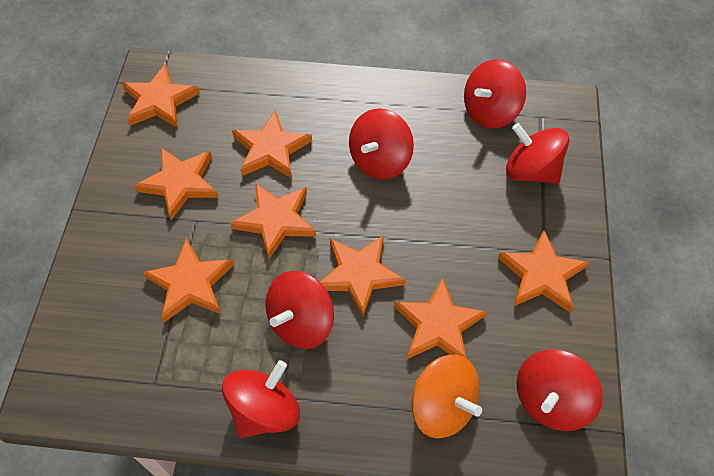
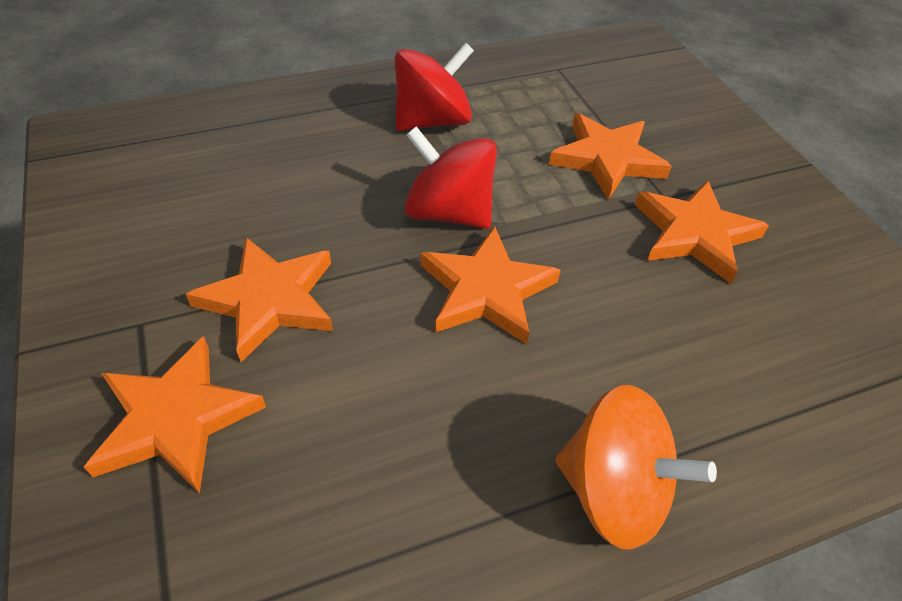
orange star: 8 -> 5
red spinning top: 6 -> 2

